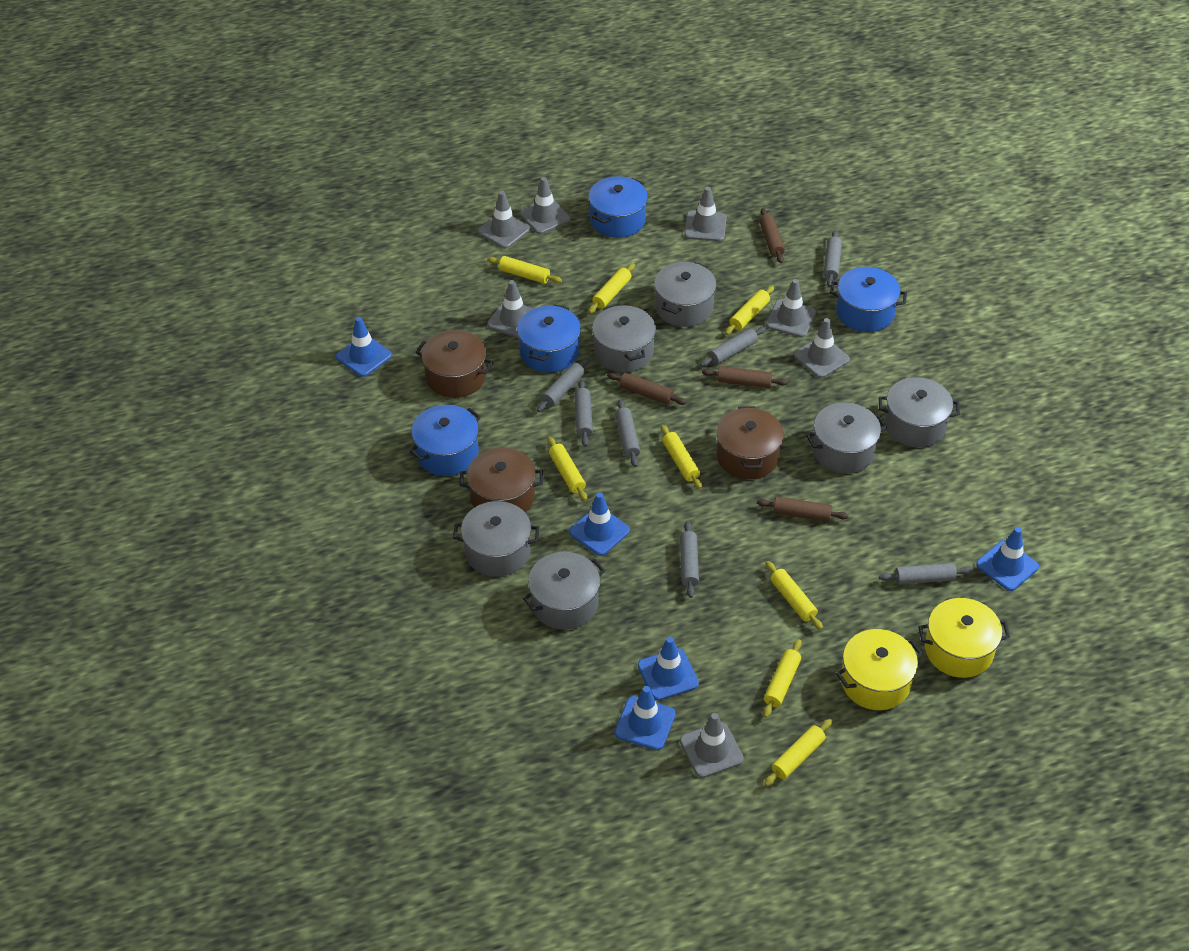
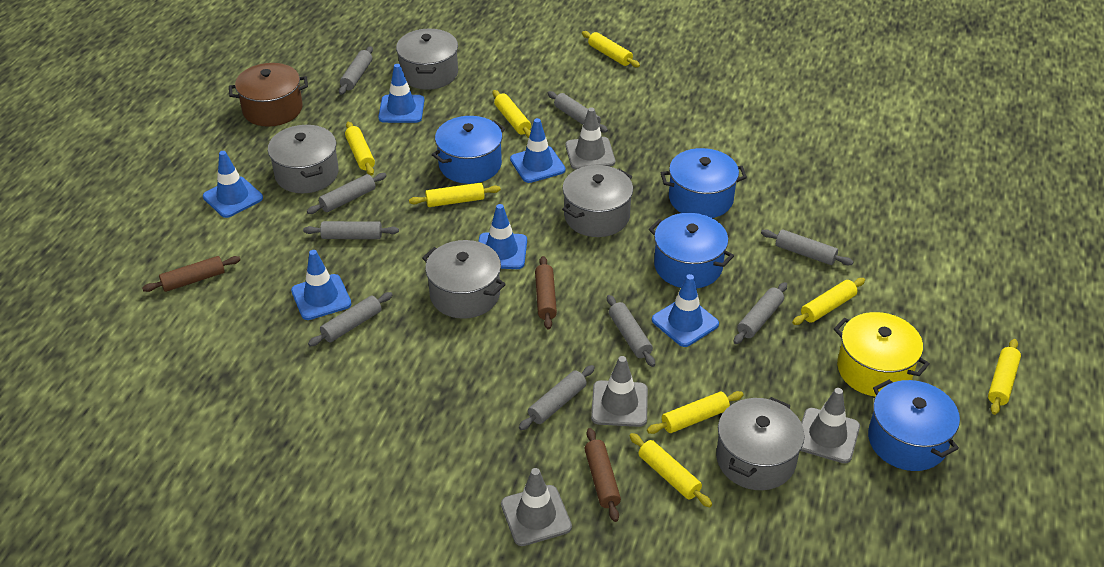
blue traffic cone: 5 -> 6
brown pot: 3 -> 1
brown rolling pin: 4 -> 3
grey pot: 6 -> 5
grey rolling pin: 7 -> 9
grey traffic cone: 7 -> 4
yellow pot: 2 -> 1

